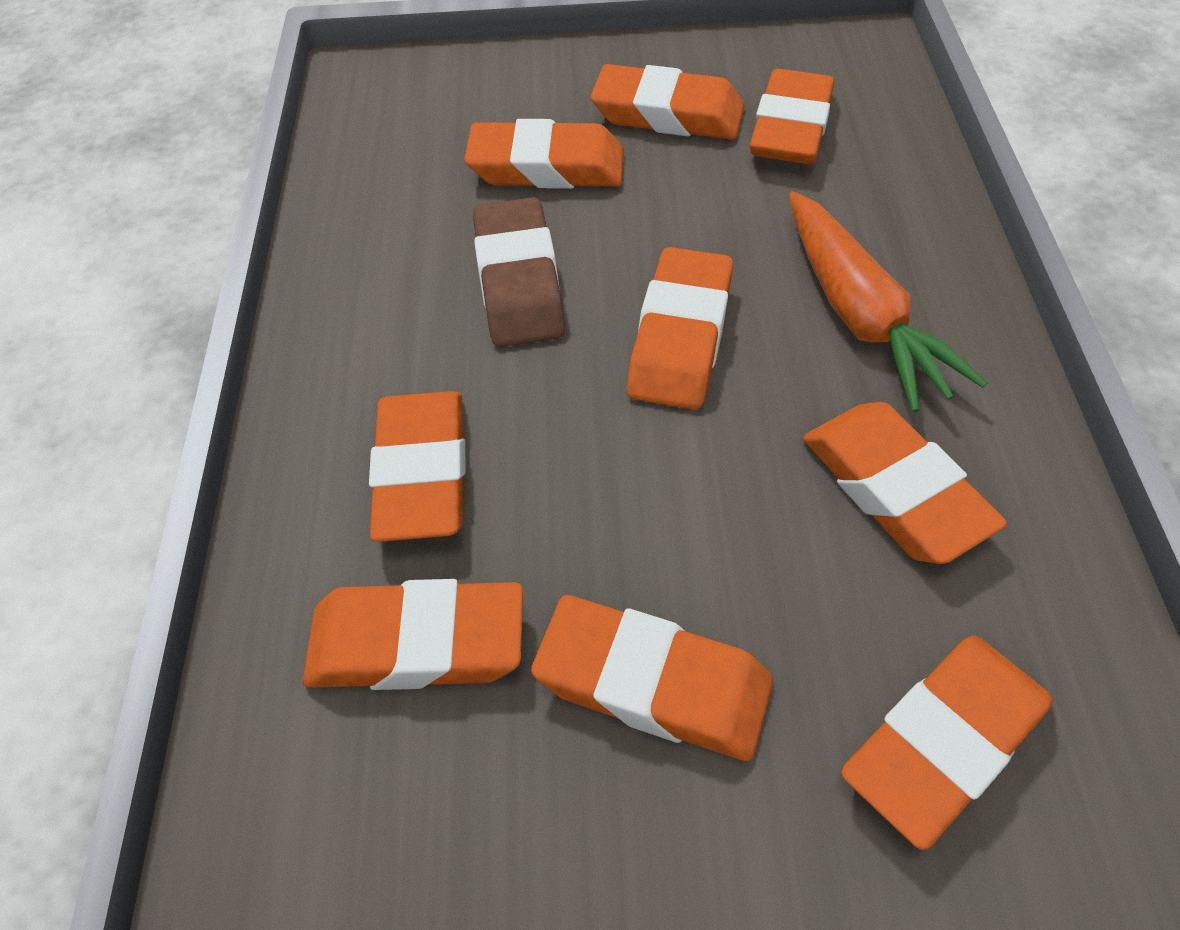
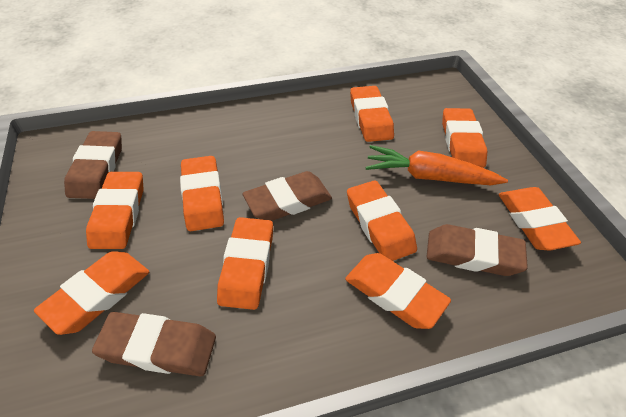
brown eraser: 1 -> 4

